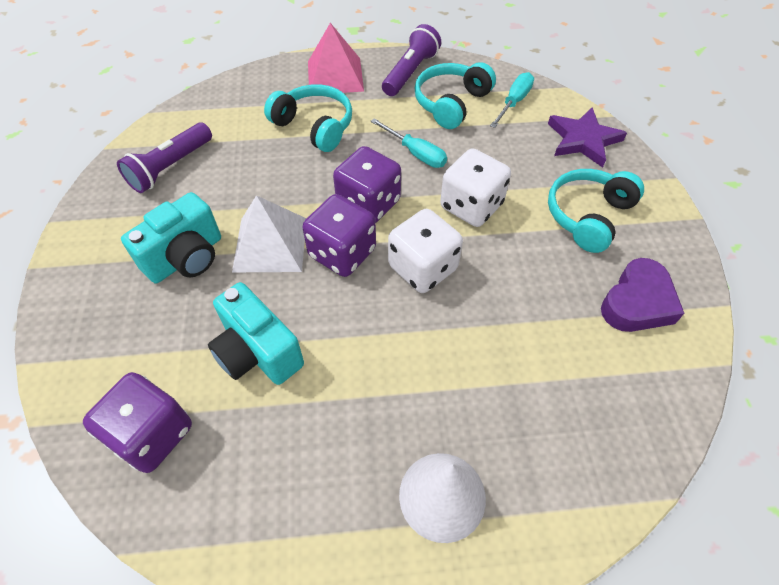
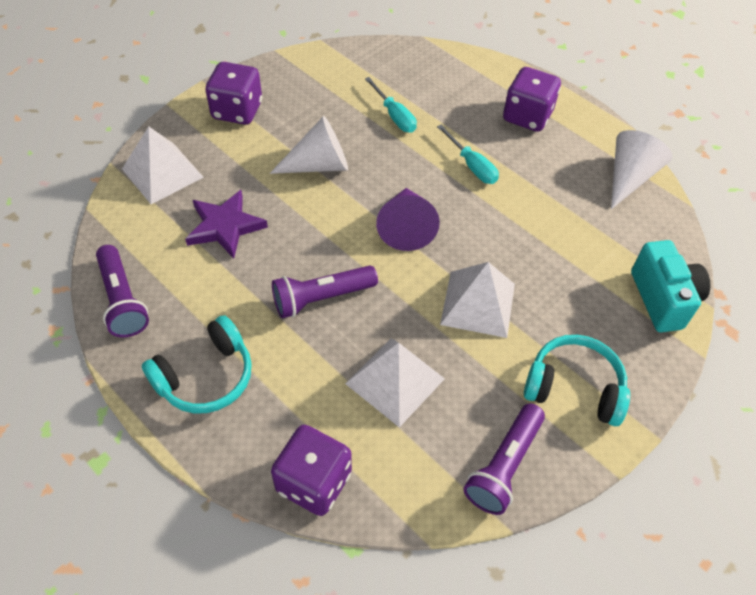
pink pyramid: 1 -> 0
purple cone: 0 -> 1
purple flashlight: 2 -> 3
purple heart: 1 -> 0
turquoise camera: 2 -> 1
turquoise headphones: 3 -> 2
white cone: 1 -> 2
white dice: 2 -> 0
white pyramid: 1 -> 3

